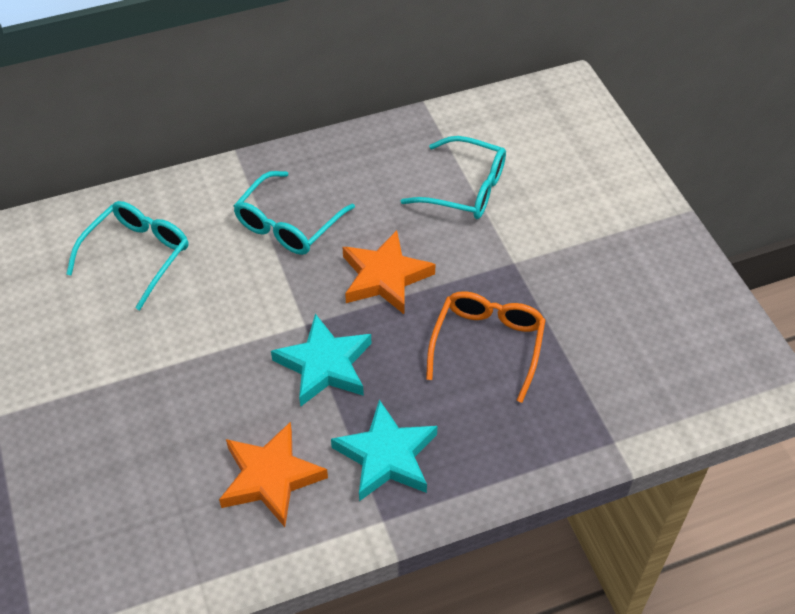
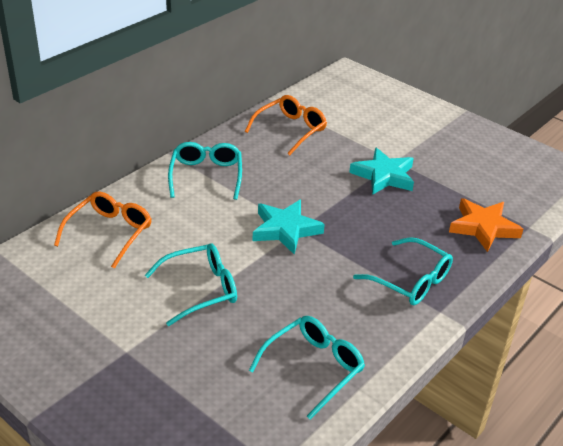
orange glasses: 1 -> 2
orange star: 2 -> 1
turquoise glasses: 3 -> 4

